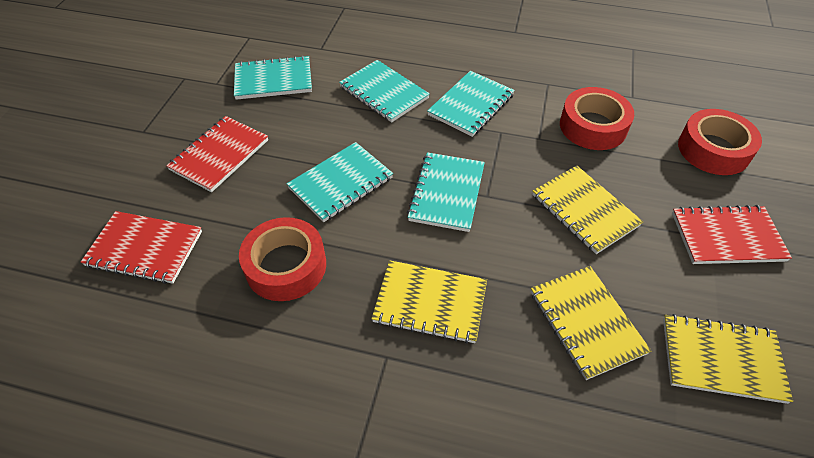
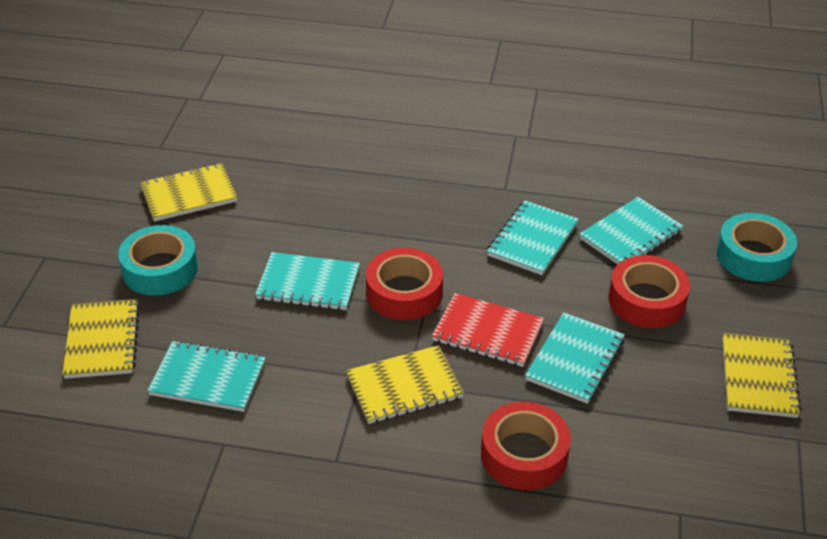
red notebook: 3 -> 1
turquoise tape: 0 -> 2

